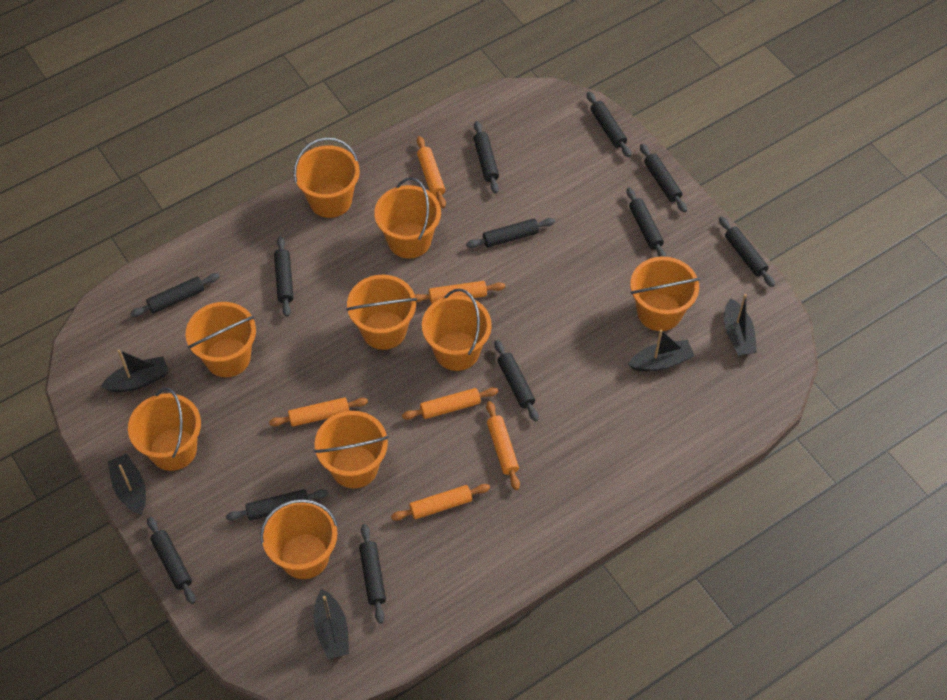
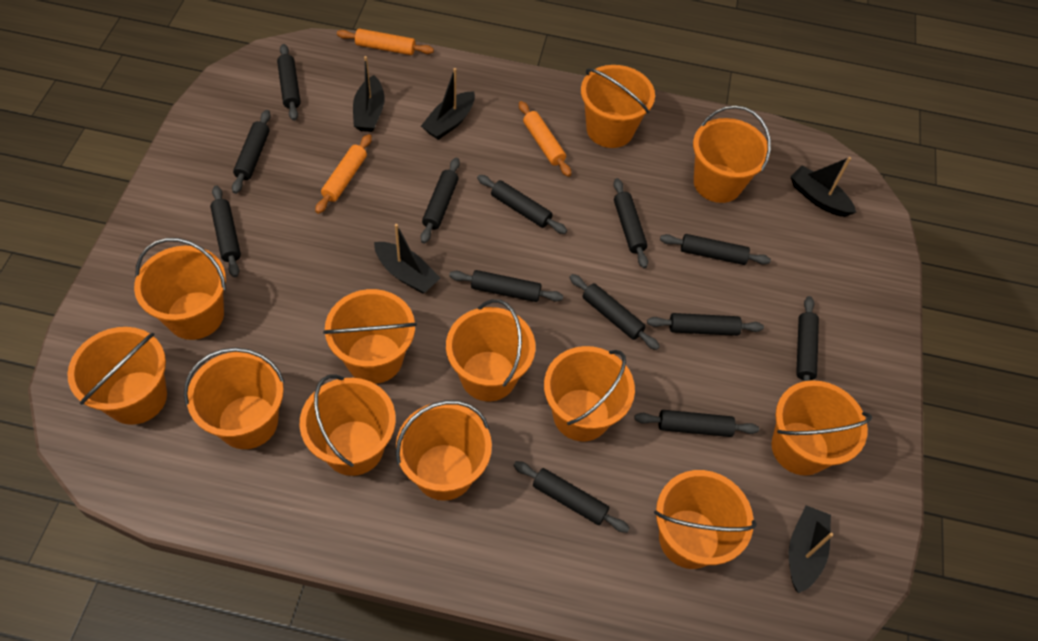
black rolling pin: 12 -> 13
orange bucket: 9 -> 12
orange rolling pin: 6 -> 3

